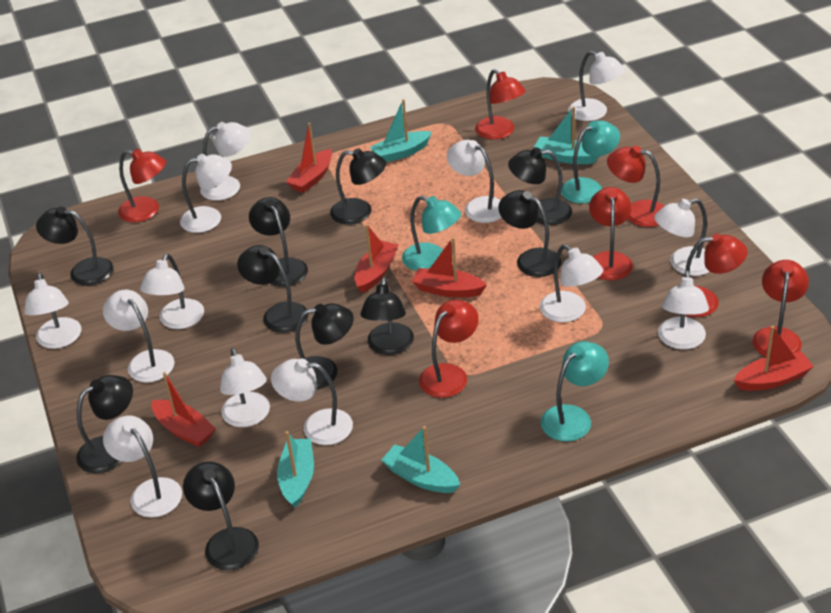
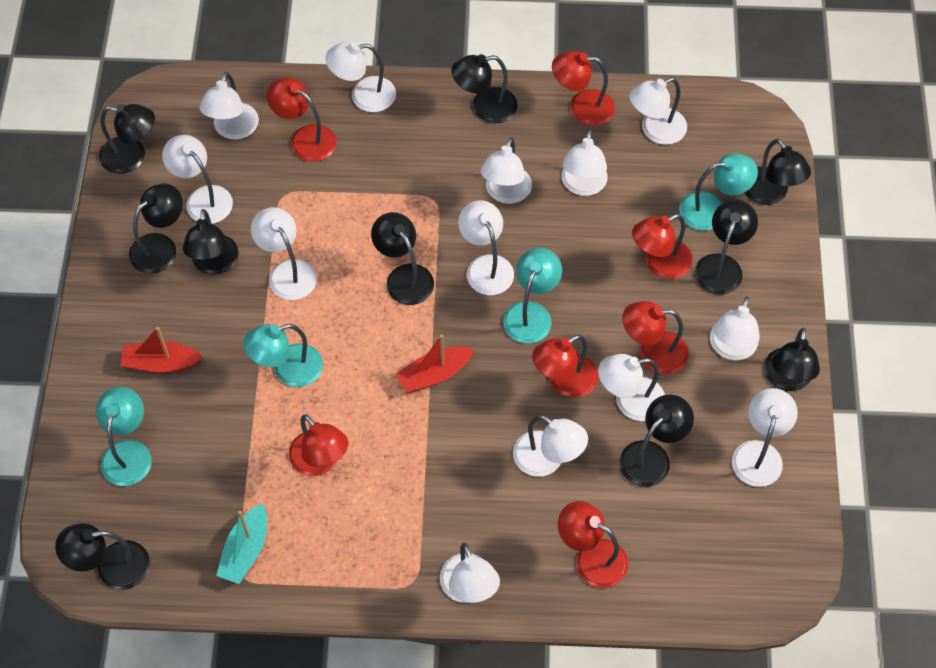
red boat: 5 -> 2
turquoise boat: 4 -> 1
turquoise lamp: 3 -> 4

